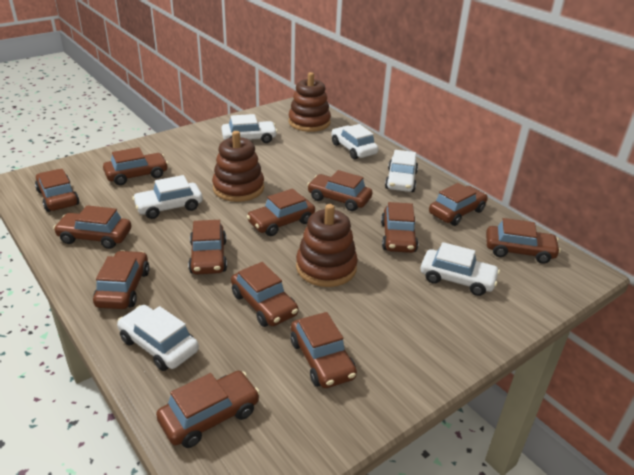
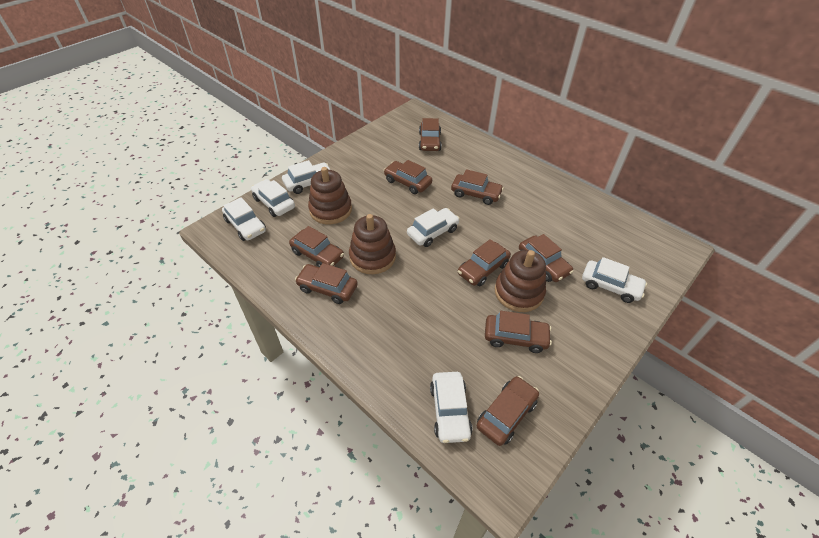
brown car: 13 -> 9

